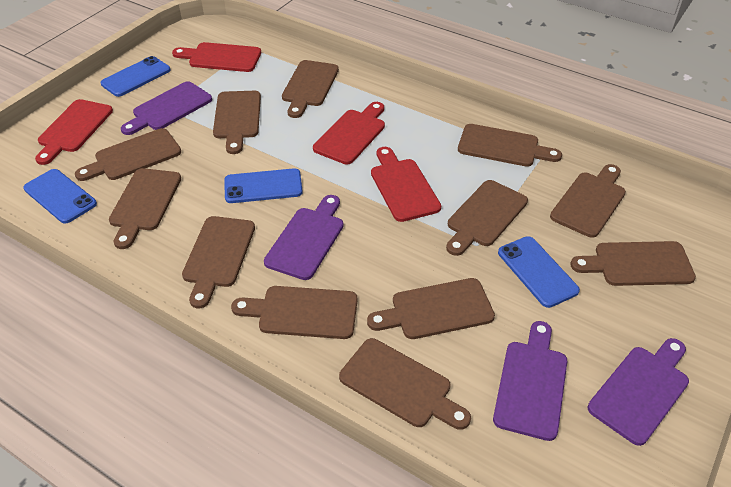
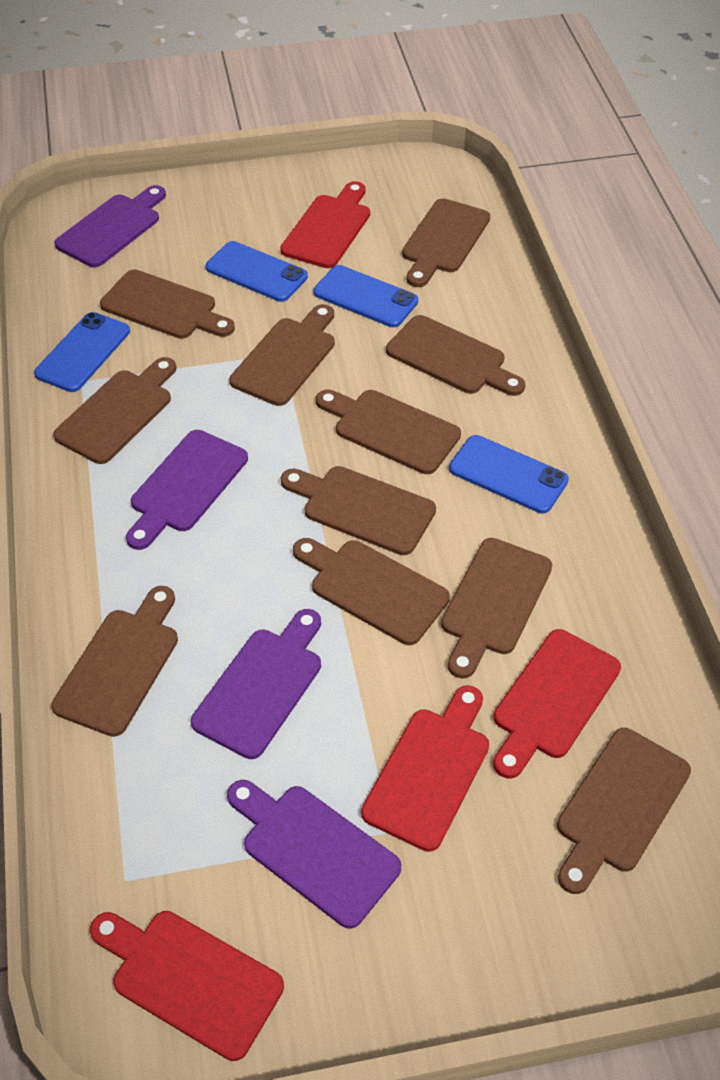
brown cutting board: 12 -> 11

